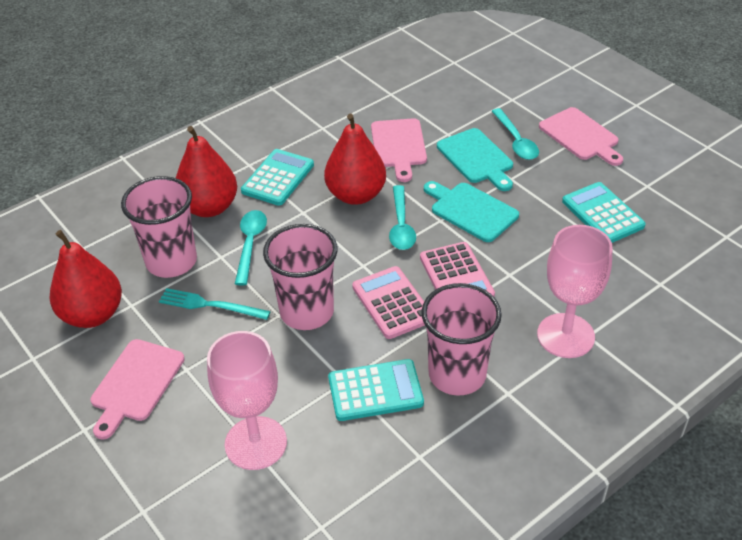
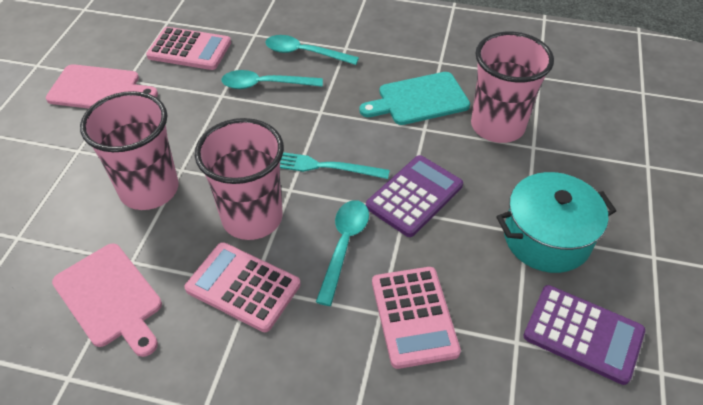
pink calculator: 2 -> 3
pink cutting board: 3 -> 2
pink goblet: 2 -> 0
purple calculator: 0 -> 2
red pear: 3 -> 0
turquoise calculator: 3 -> 0
turquoise cutting board: 2 -> 1
turquoise pot: 0 -> 1

